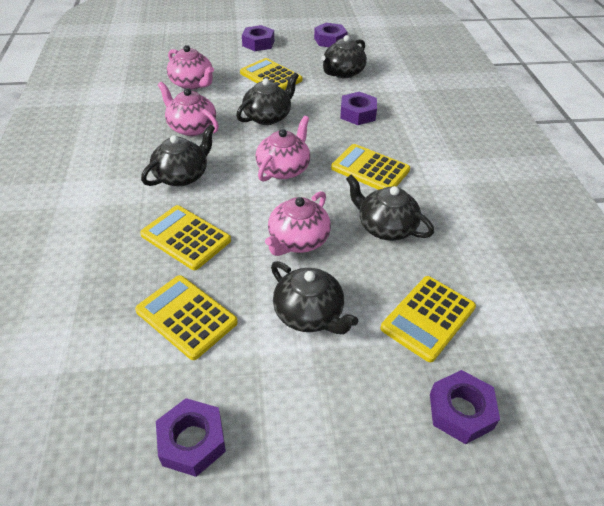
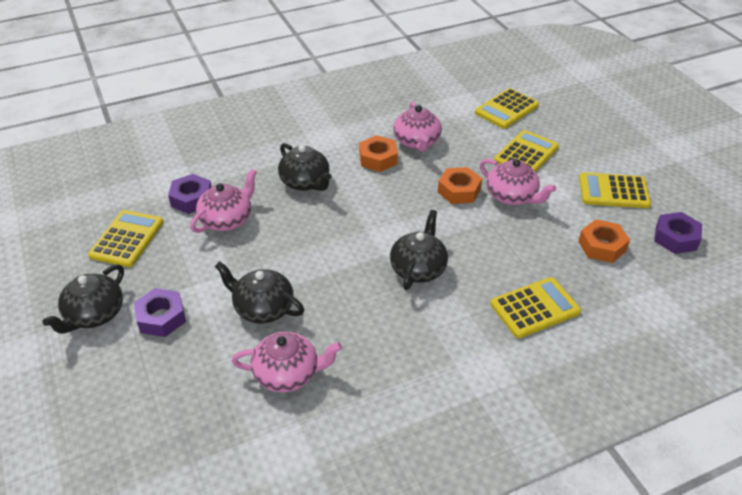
black teapot: 5 -> 4
orange nut: 0 -> 3
purple nut: 5 -> 3

